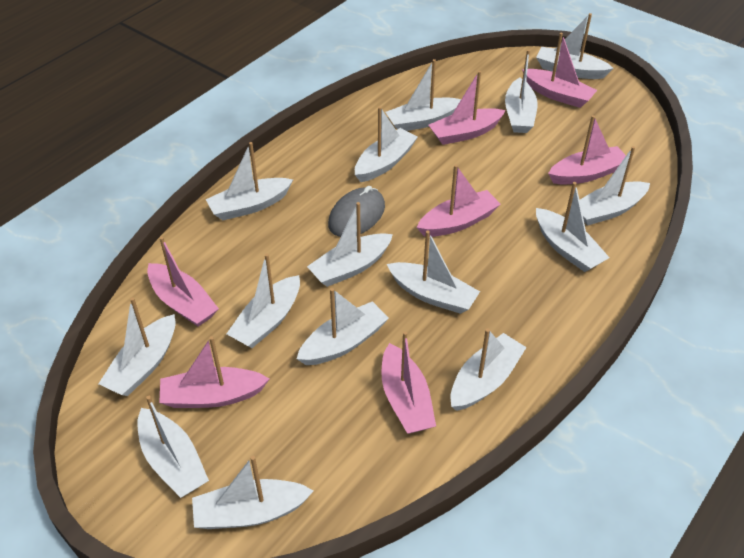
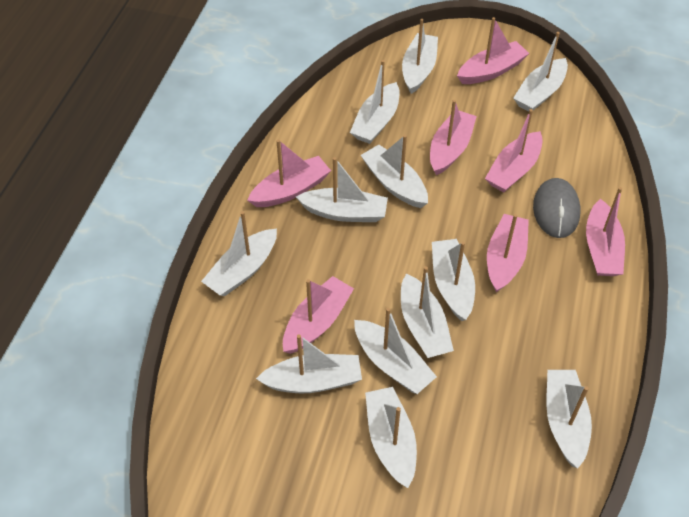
white boat: 15 -> 12

